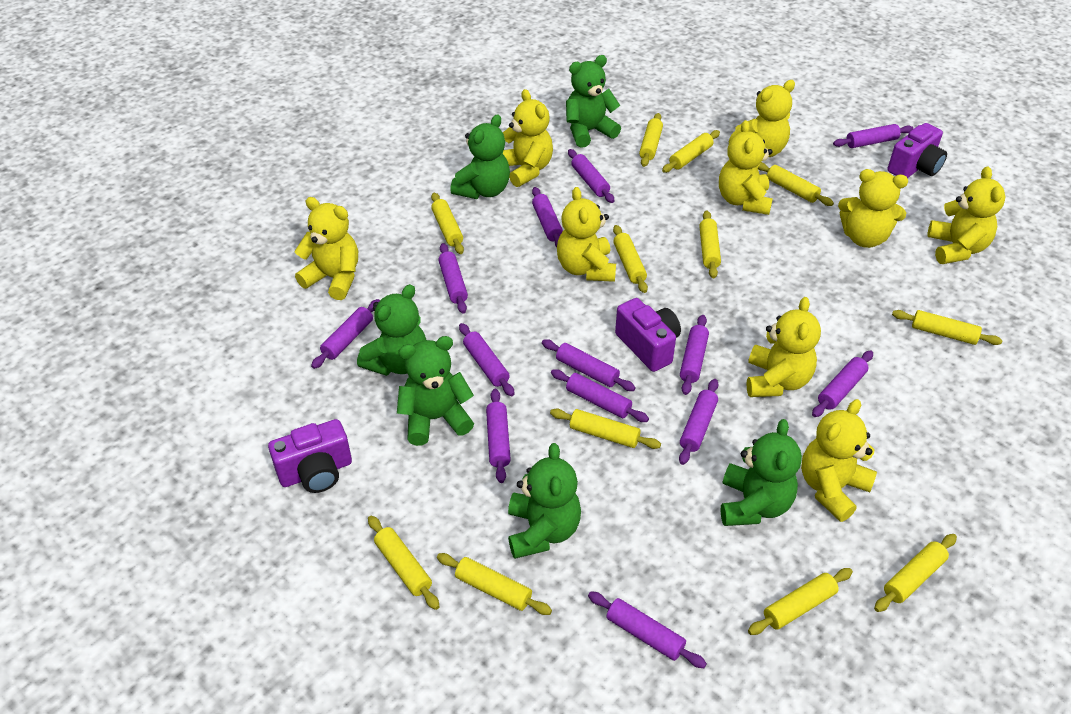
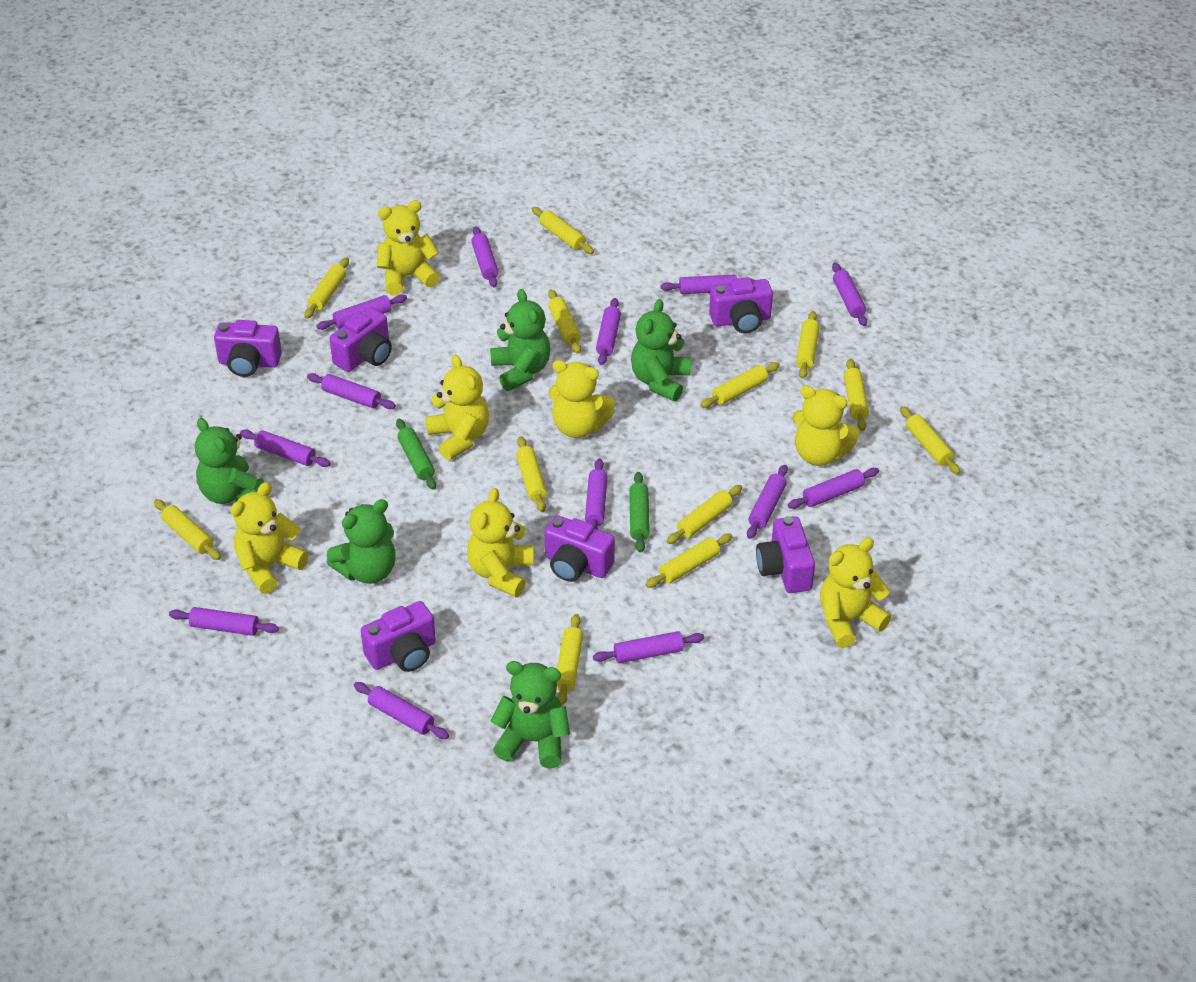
green rolling pin: 0 -> 2
green teddy bear: 6 -> 5
purple camera: 3 -> 6
yellow teddy bear: 9 -> 7

